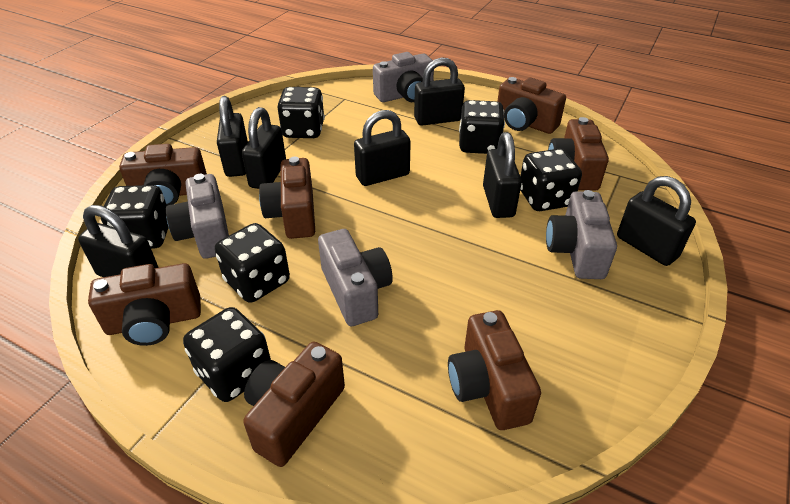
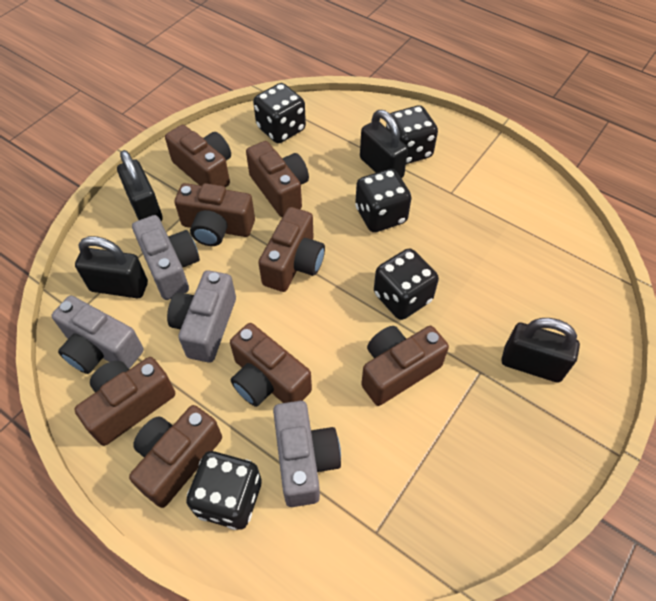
black dice: 6 -> 5
black padlock: 7 -> 4
brown camera: 7 -> 8

